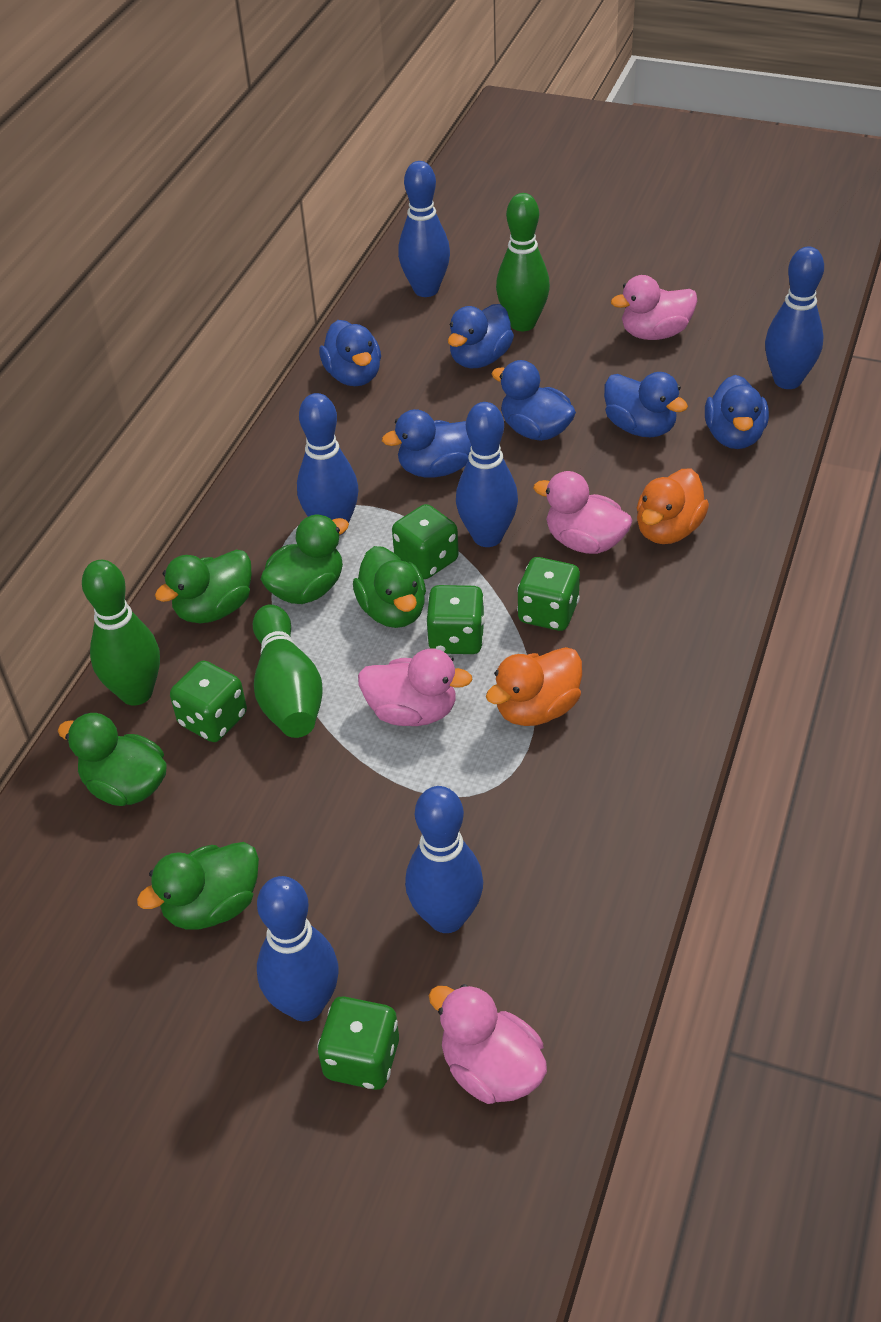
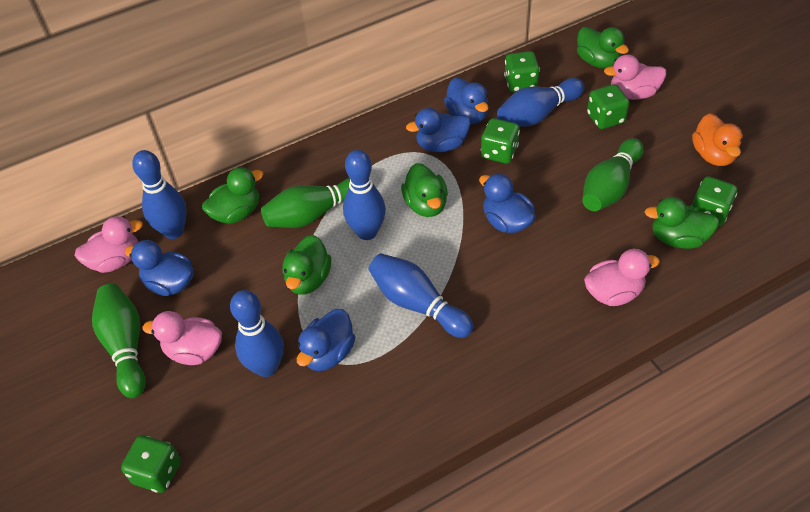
blue bowling pin: 6 -> 5
blue duck: 6 -> 5
orange duck: 2 -> 1

